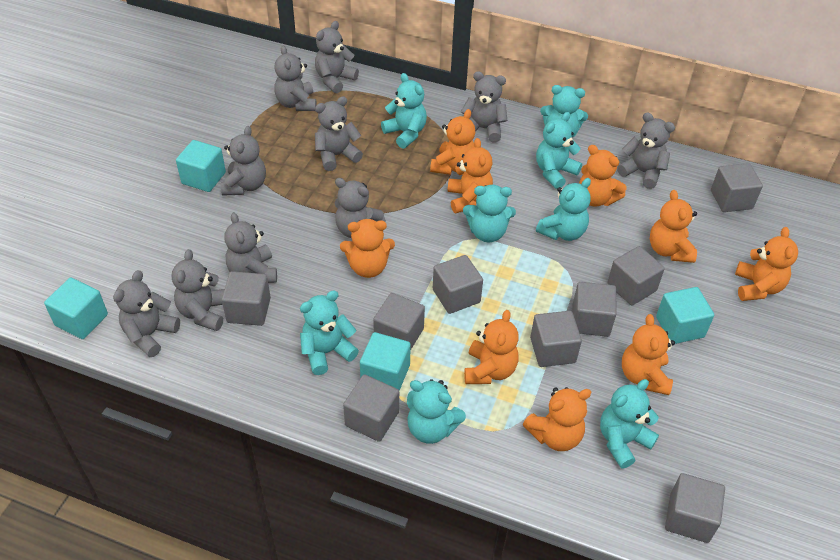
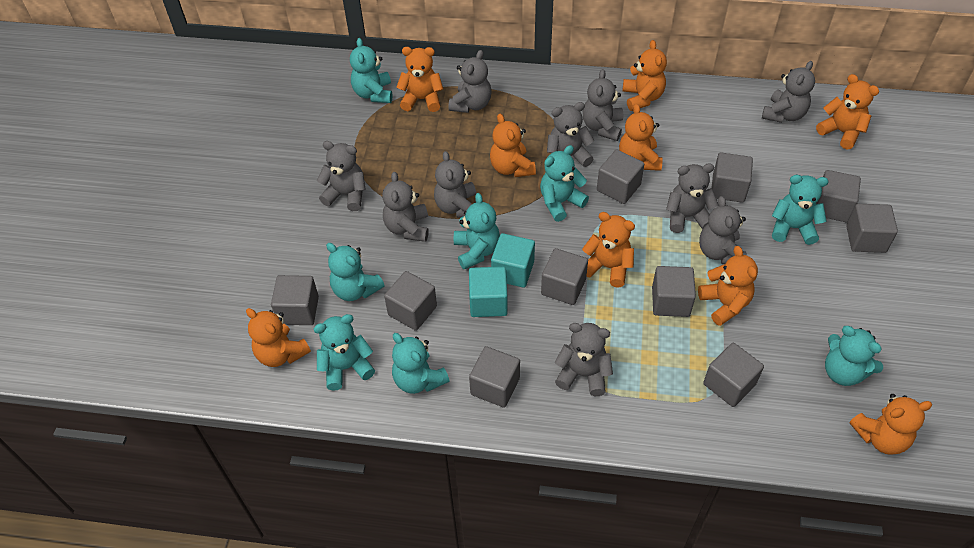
grey cube: 9 -> 10
turquoise cube: 4 -> 2

